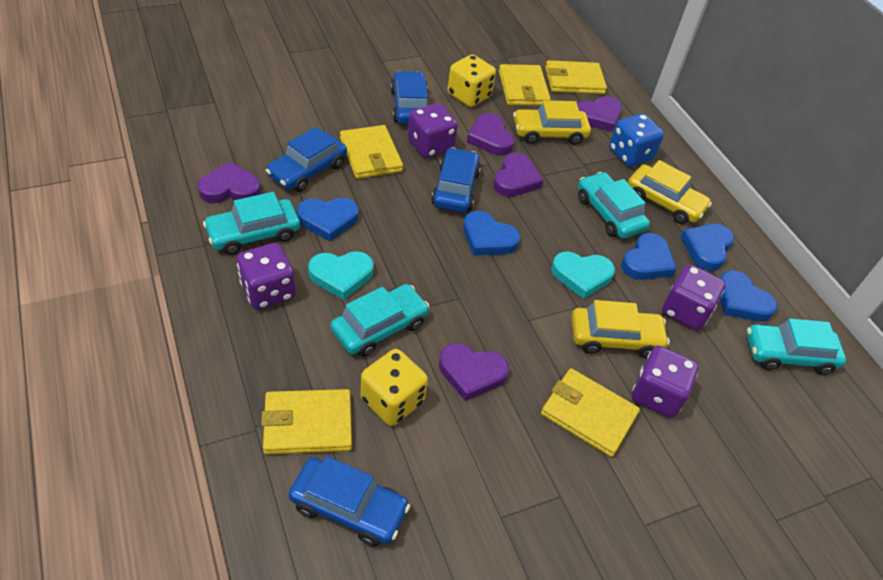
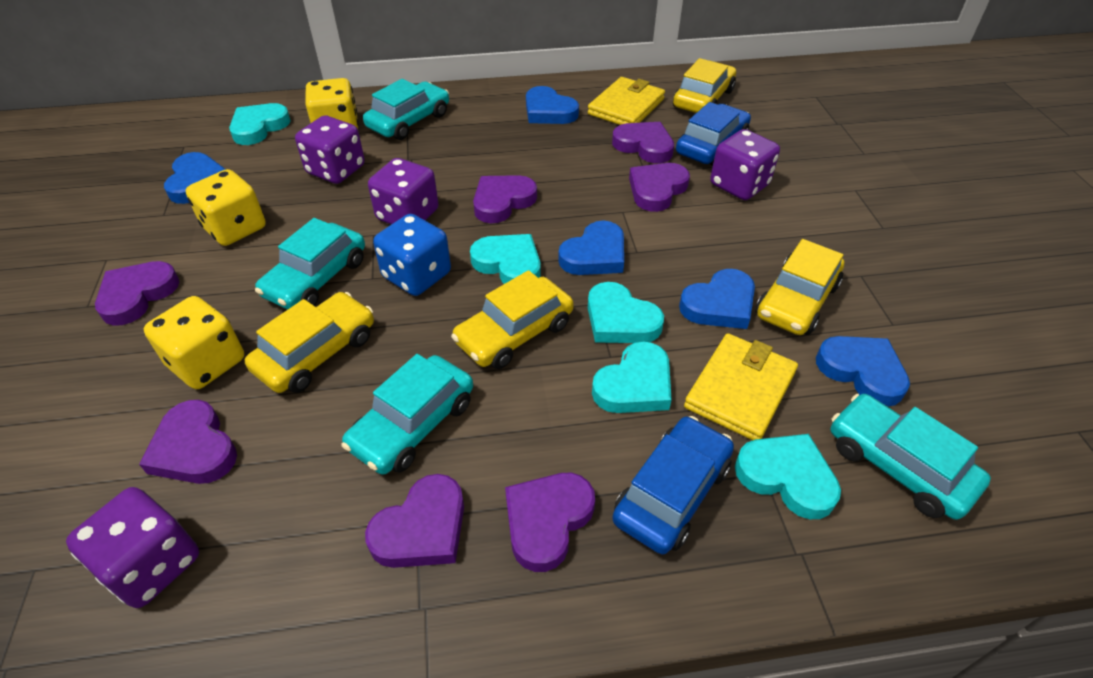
blue car: 4 -> 2
purple heart: 5 -> 7
turquoise heart: 2 -> 5
yellow car: 3 -> 4
yellow dice: 2 -> 3
yellow wallet: 5 -> 2

